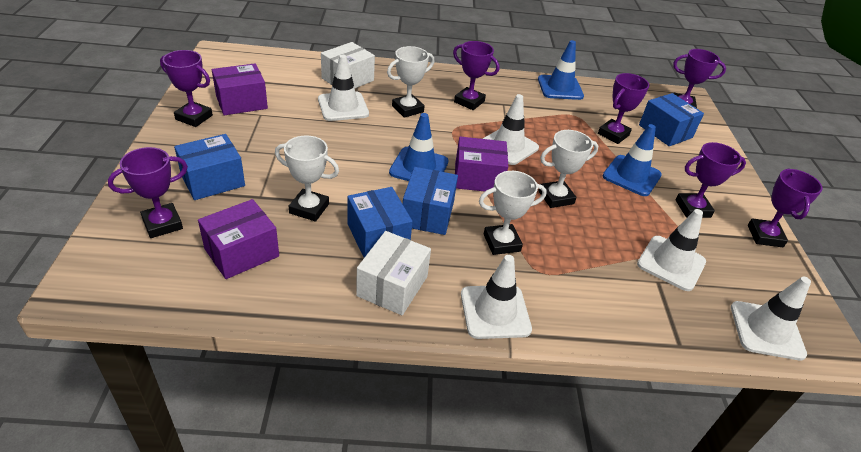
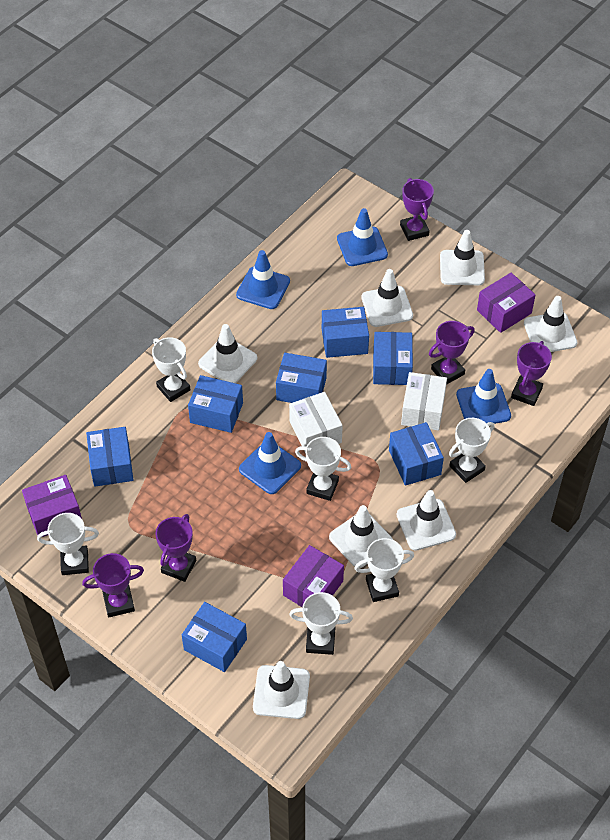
blue box: 4 -> 7
blue traffic cone: 3 -> 4
purple trophy: 7 -> 5
white traffic cone: 5 -> 7
white trophy: 4 -> 6

